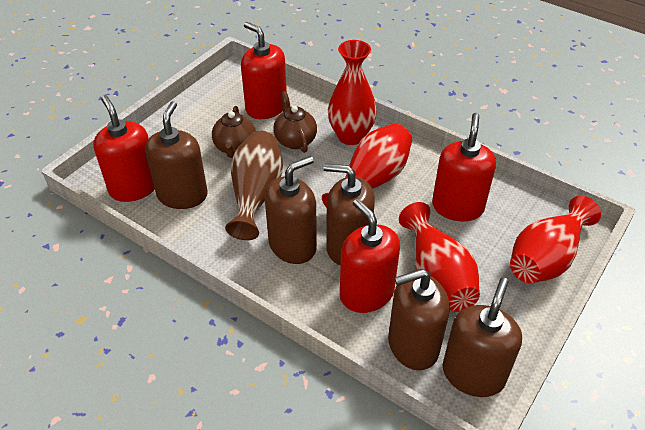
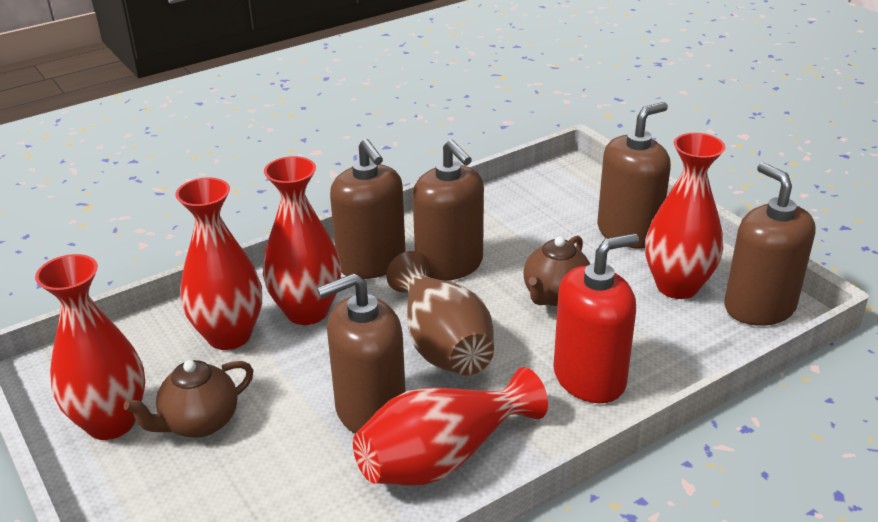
red soap dispenser: 4 -> 1
red vase: 4 -> 5

